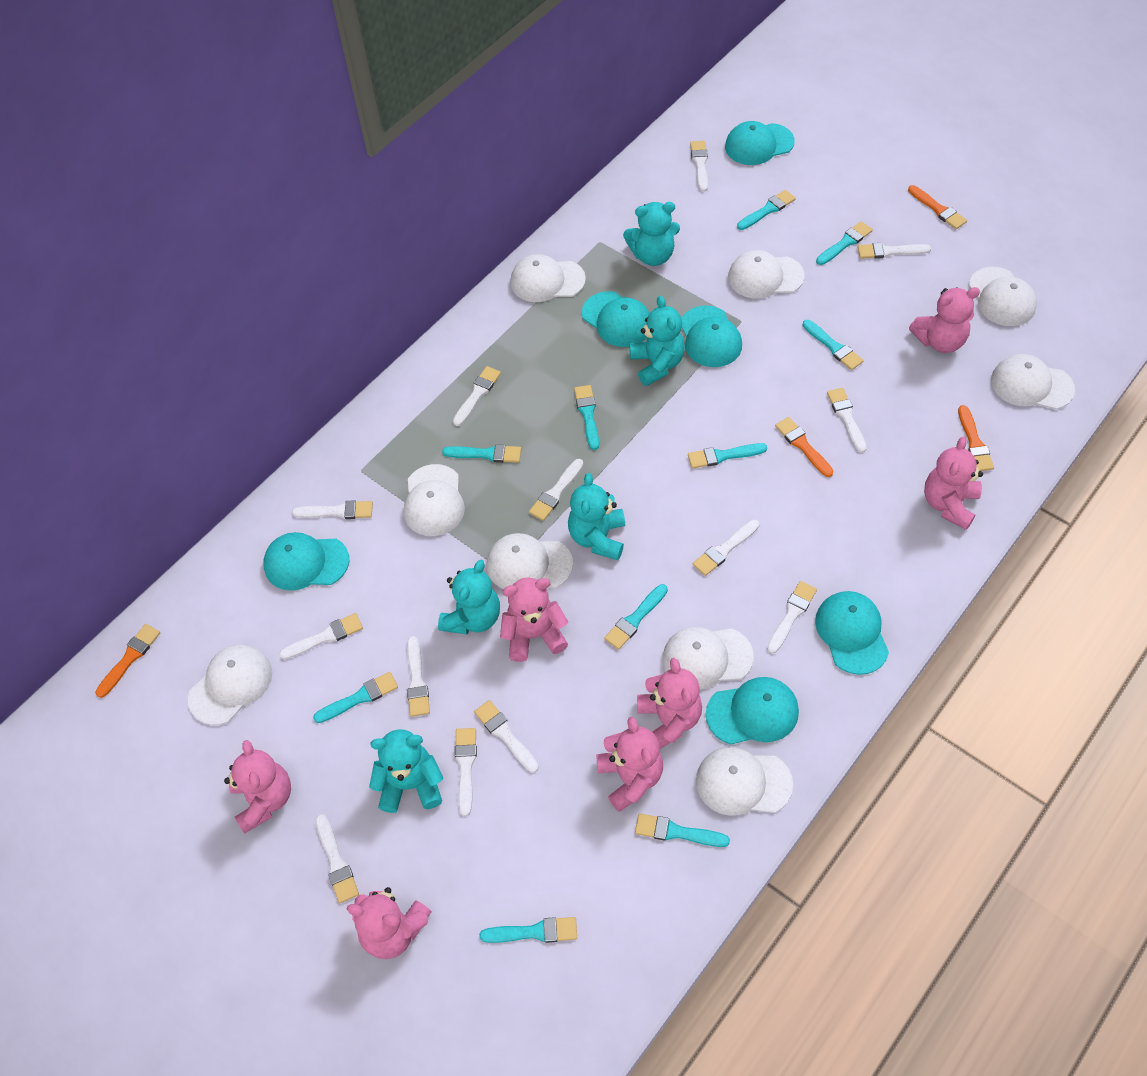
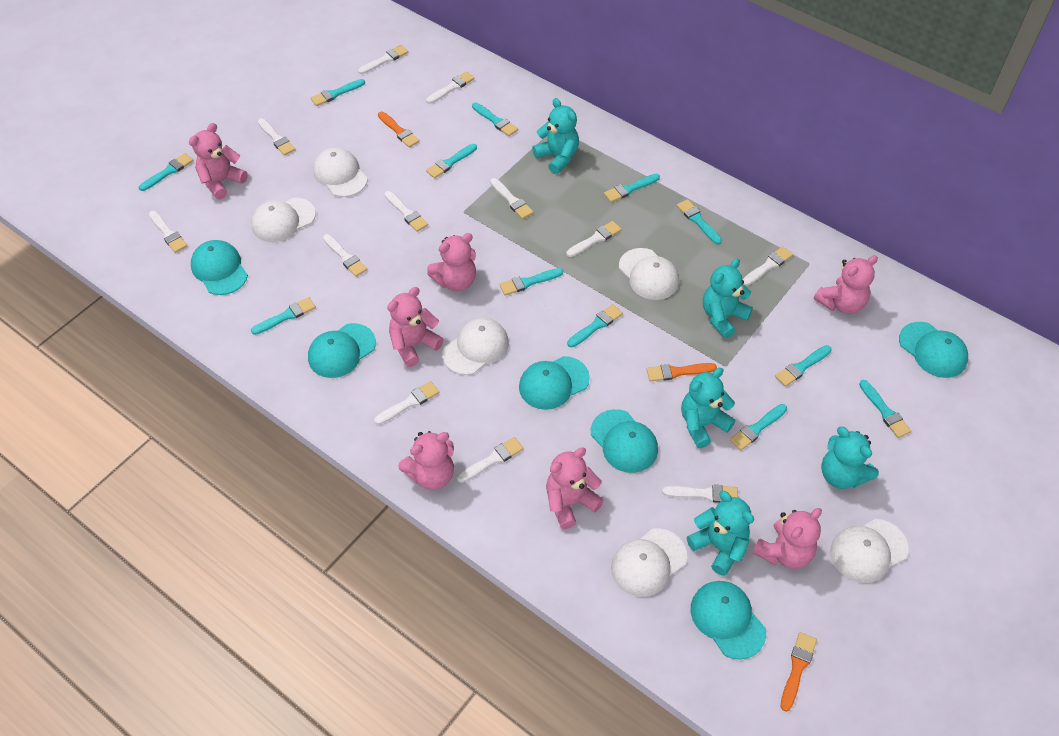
orange brush: 4 -> 3
turquoise brush: 10 -> 12
white brush: 13 -> 12
white cap: 9 -> 6

